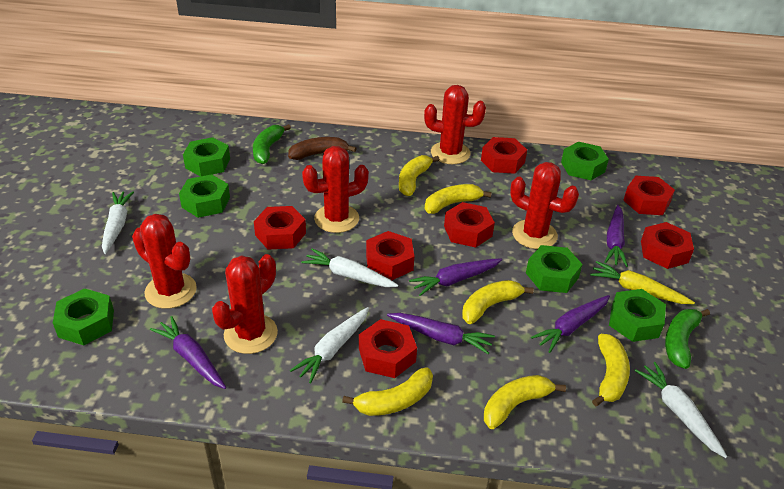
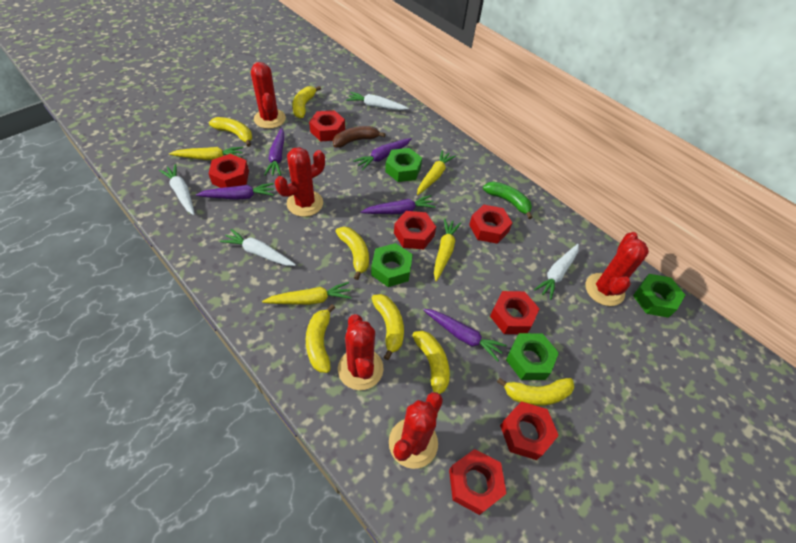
green banana: 2 -> 1
green nut: 6 -> 4
yellow banana: 6 -> 7
yellow carrot: 1 -> 4

